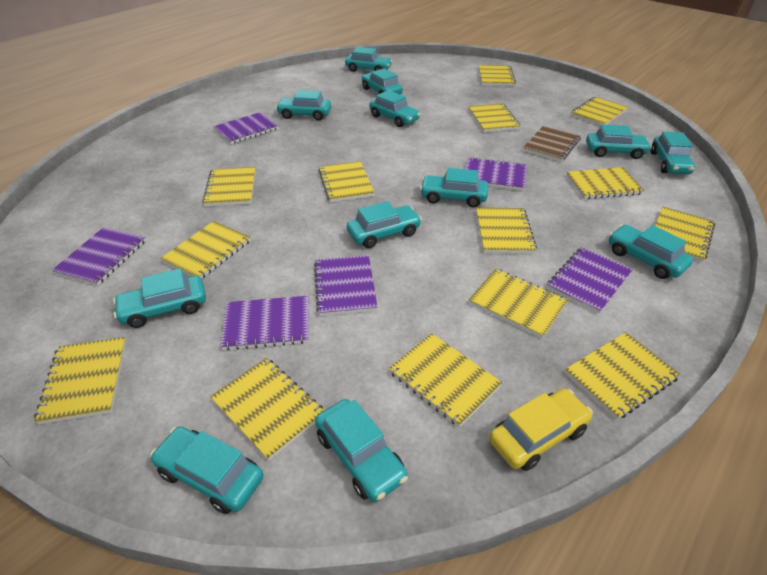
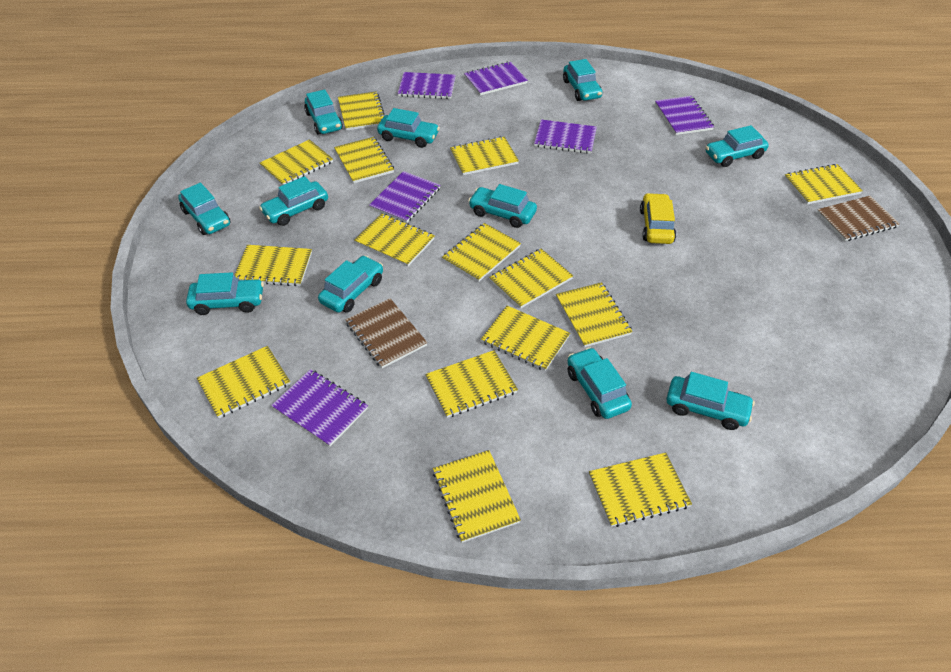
brown notebook: 1 -> 2
turquoise car: 12 -> 11
yellow notebook: 14 -> 15

